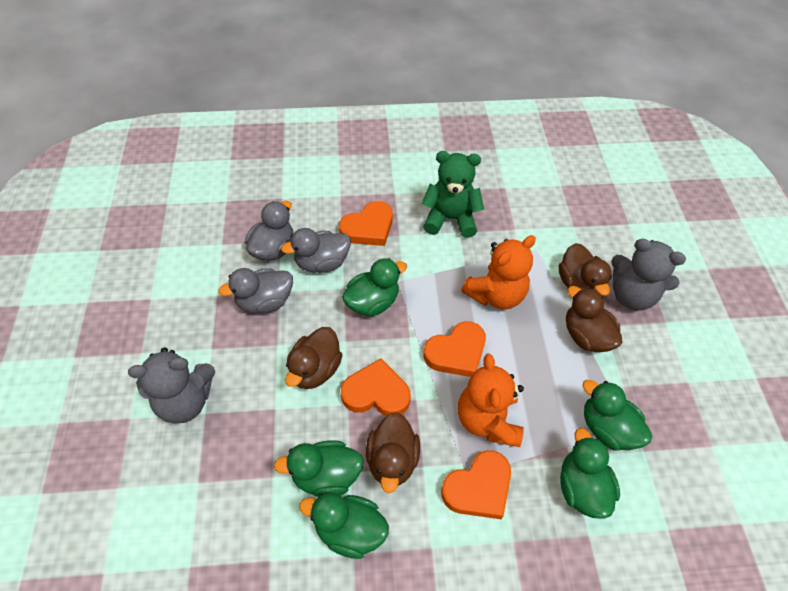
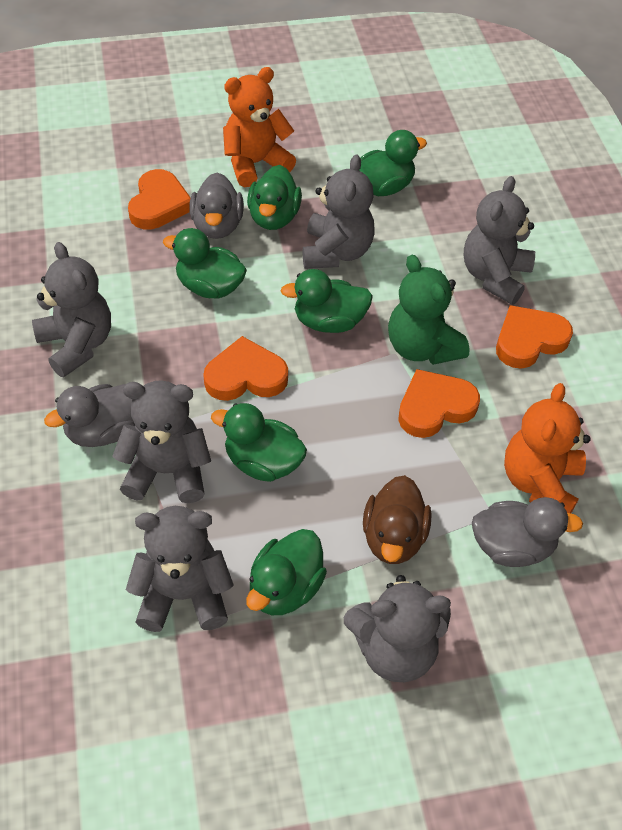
brown duck: 4 -> 1
green duck: 5 -> 6
grey teddy bear: 2 -> 6

